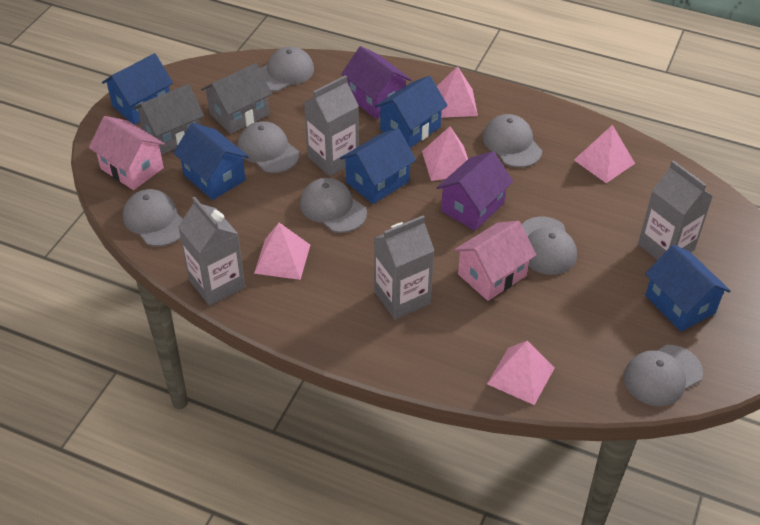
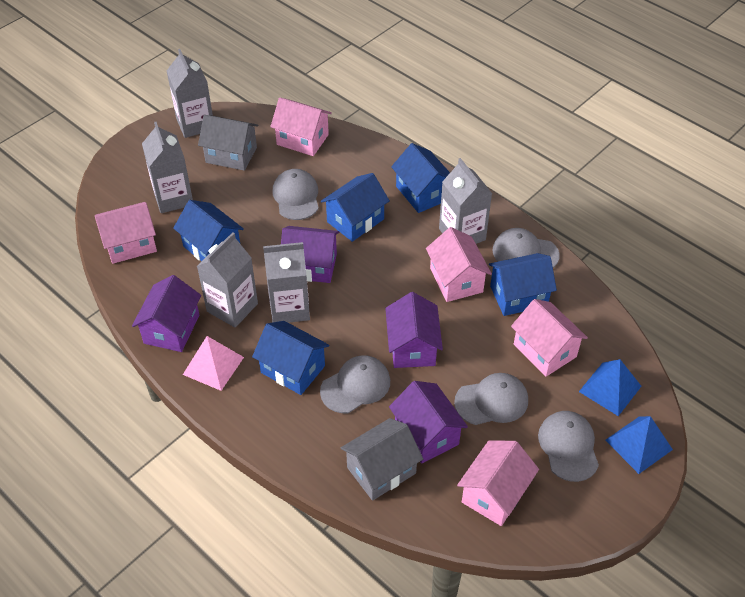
blue pyramid: 0 -> 2
grey cap: 7 -> 5
grey carton: 4 -> 5
pink house: 2 -> 5
pink pyramid: 5 -> 1
purple house: 2 -> 4

